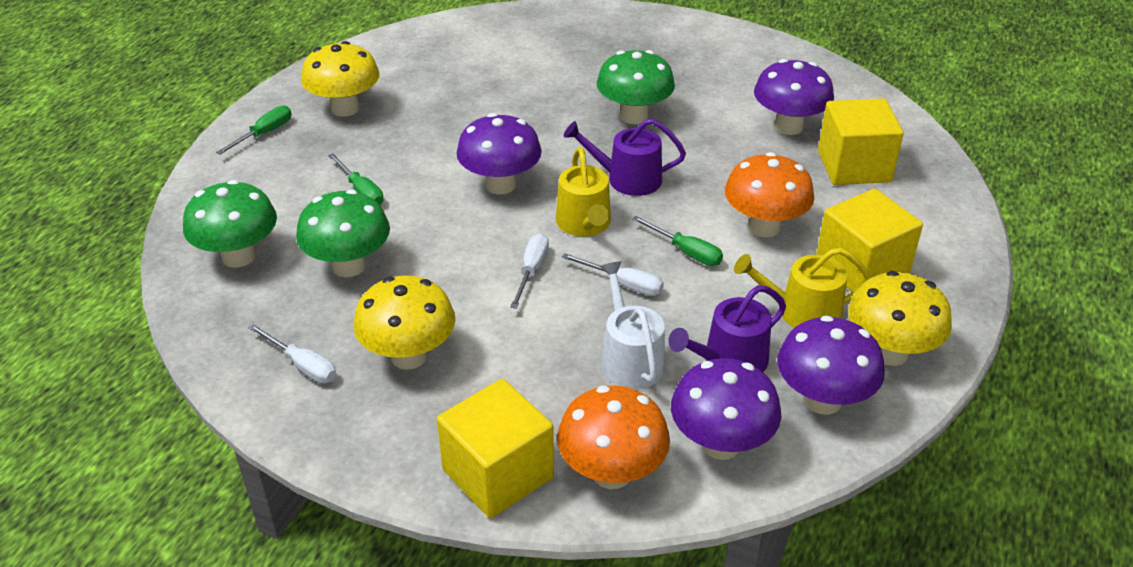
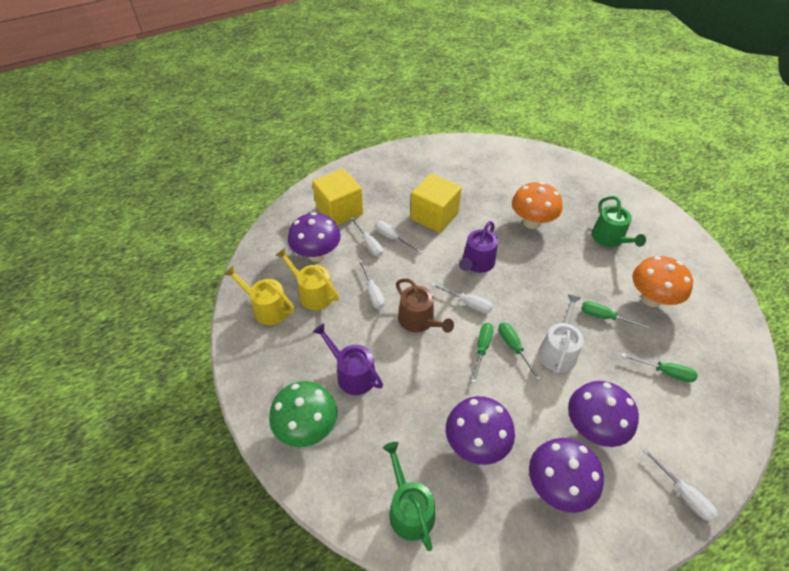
brown watering can: 0 -> 1
green mushroom: 3 -> 1
green screwdriver: 3 -> 4
green watering can: 0 -> 2
white screwdriver: 3 -> 5
yellow cube: 3 -> 2
yellow mushroom: 3 -> 0

